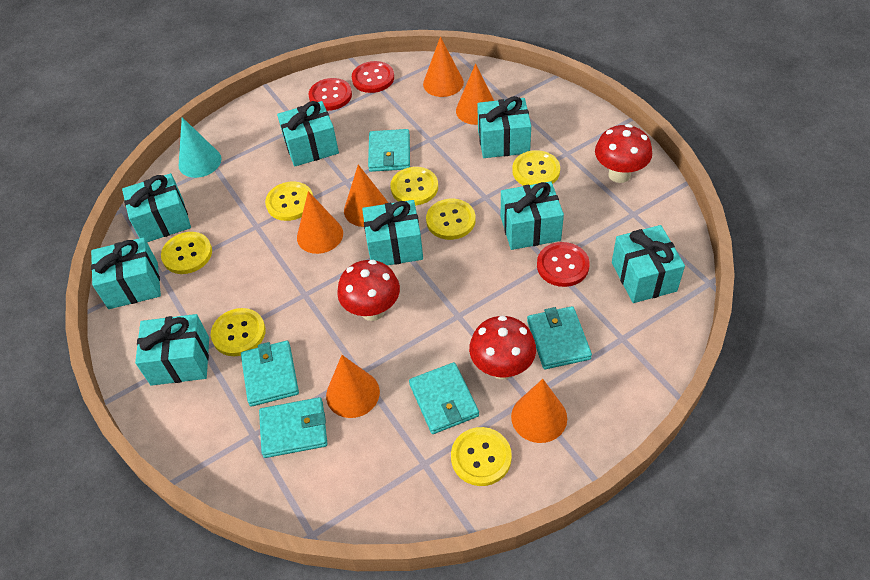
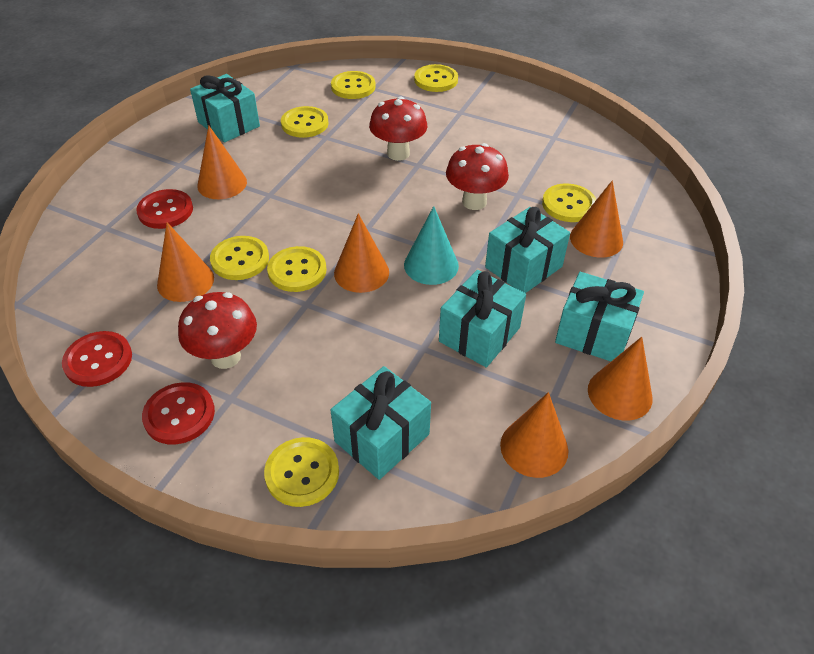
turquoise gift: 8 -> 5
turquoise wallet: 5 -> 0

